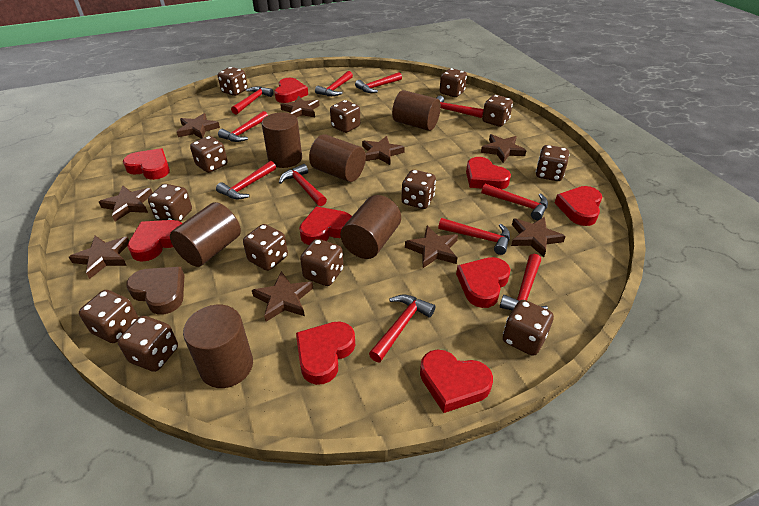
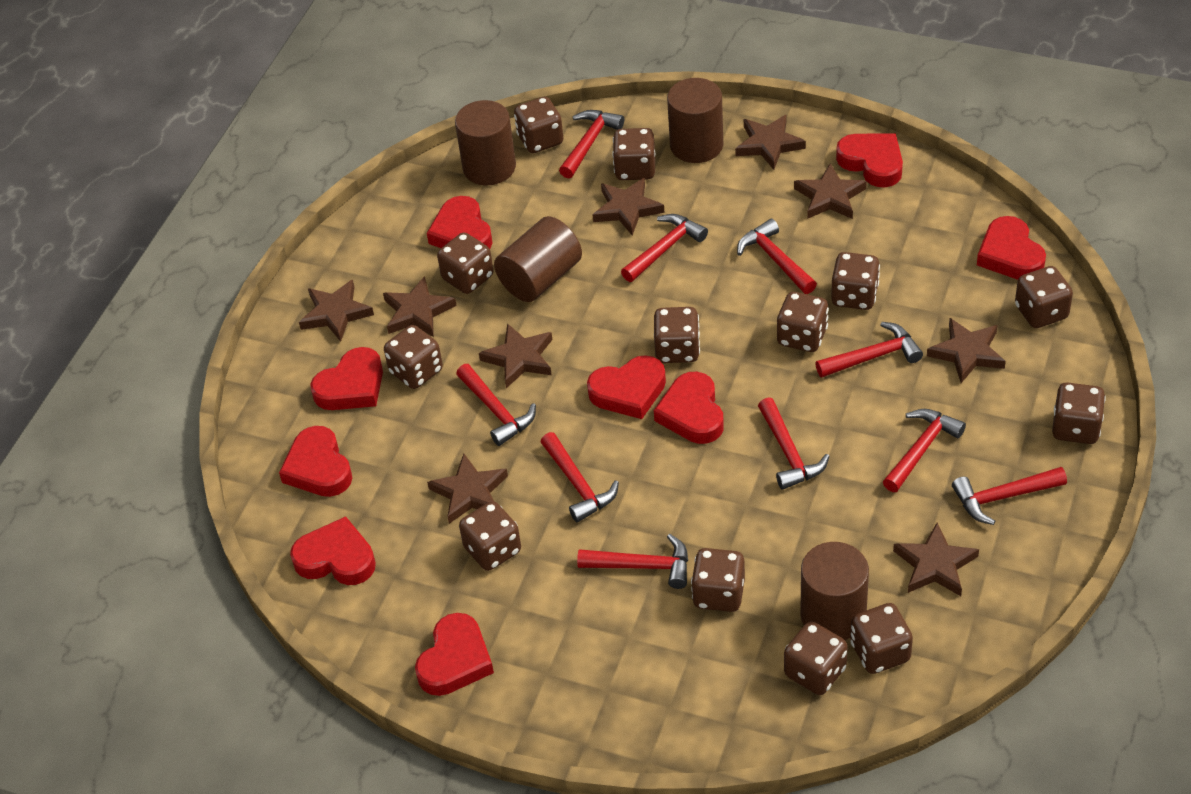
brown cylinder: 6 -> 4
brown heart: 1 -> 0
red hammer: 11 -> 10

